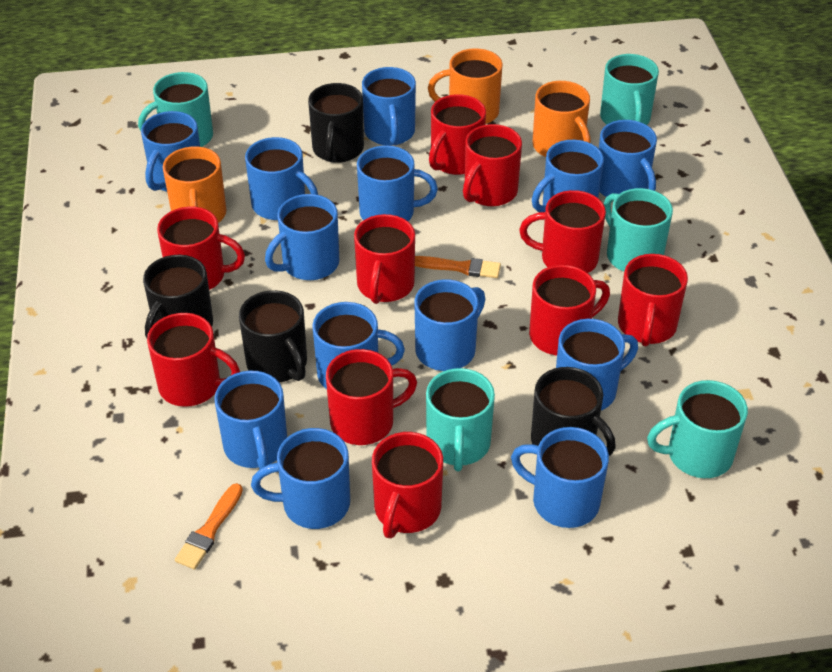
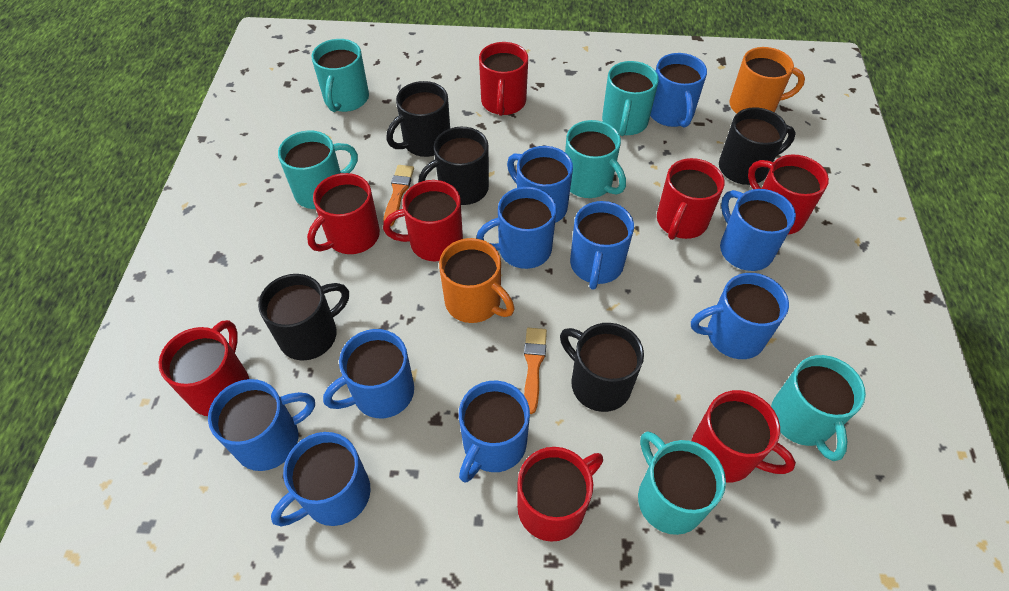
black mug: 4 -> 5
blue mug: 13 -> 10
orange mug: 3 -> 2
red mug: 10 -> 8
turquoise mug: 5 -> 6

